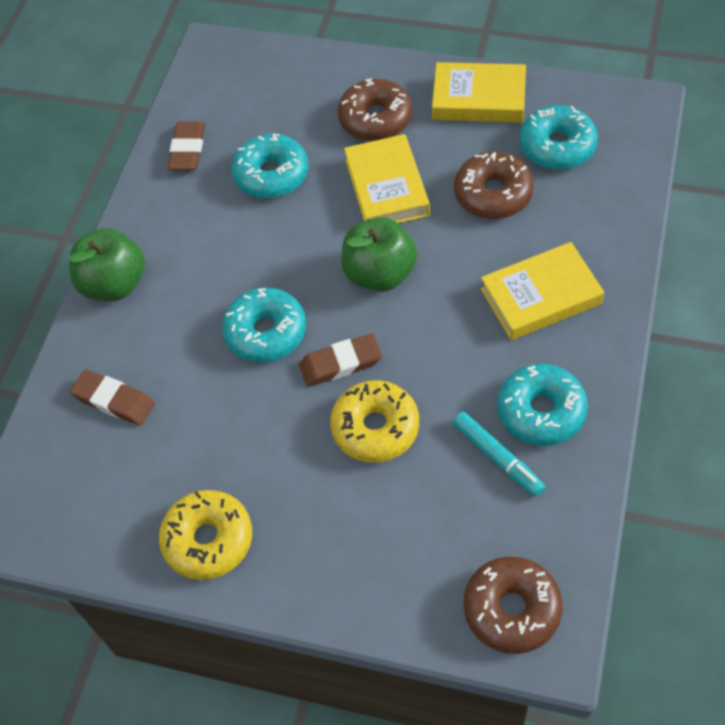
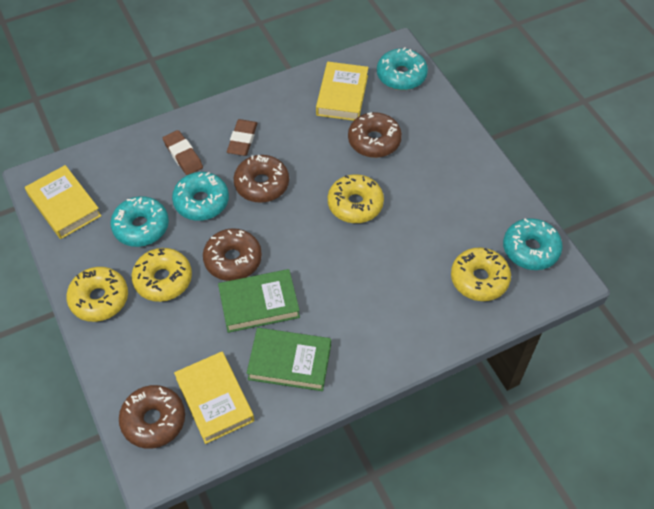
brown donut: 3 -> 4
brown eraser: 3 -> 2
green apple: 2 -> 0
green book: 0 -> 2
turquoise marker: 1 -> 0
yellow donut: 2 -> 4

